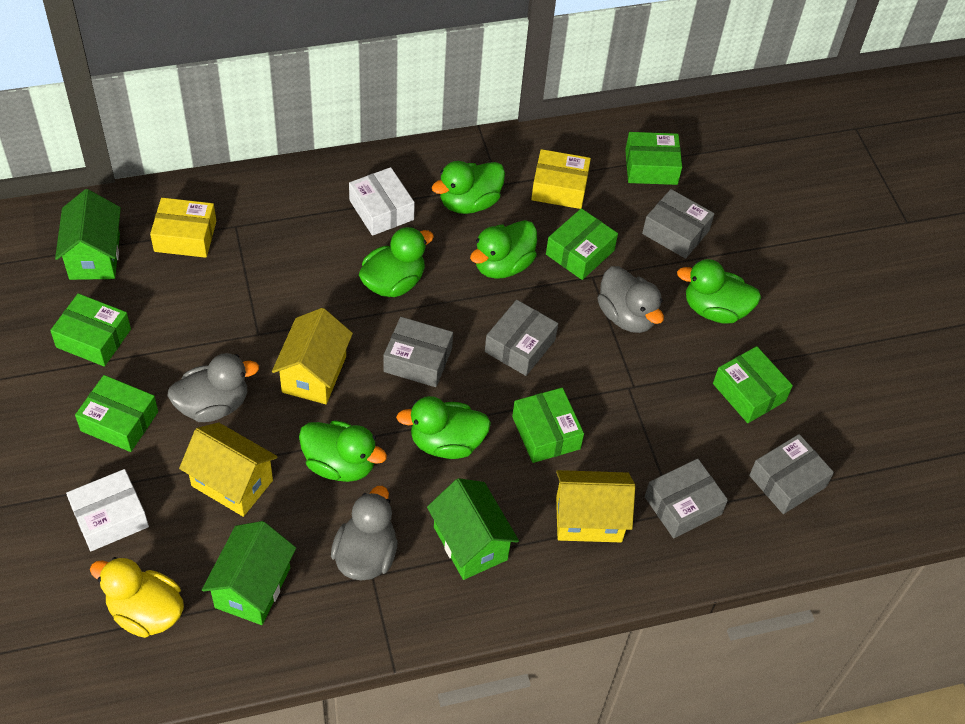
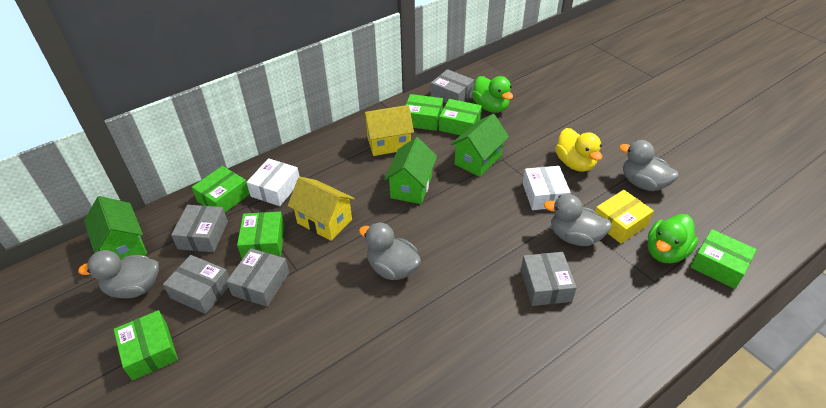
green duck: 6 -> 2
grey duck: 3 -> 4
yellow box: 2 -> 1
yellow house: 3 -> 2

